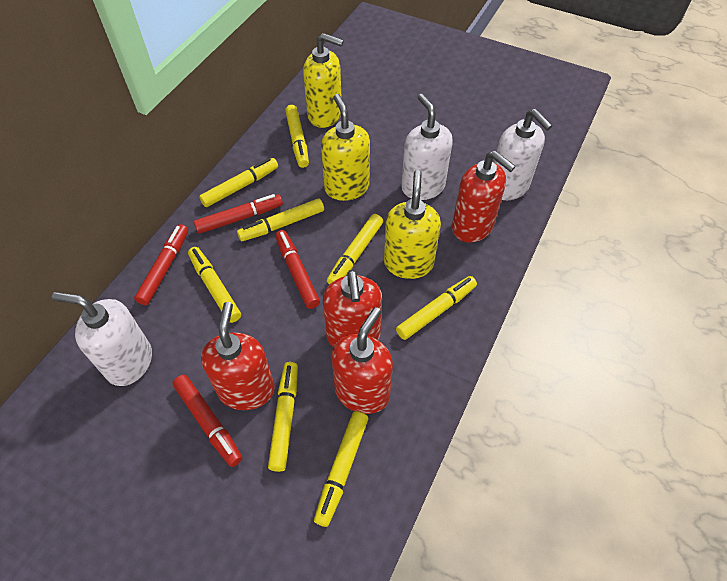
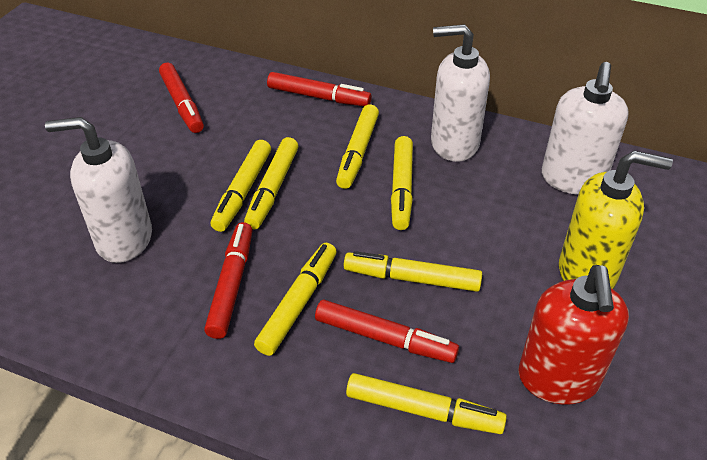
red soap dispenser: 4 -> 1
yellow marker: 8 -> 7
yellow soap dispenser: 3 -> 1

